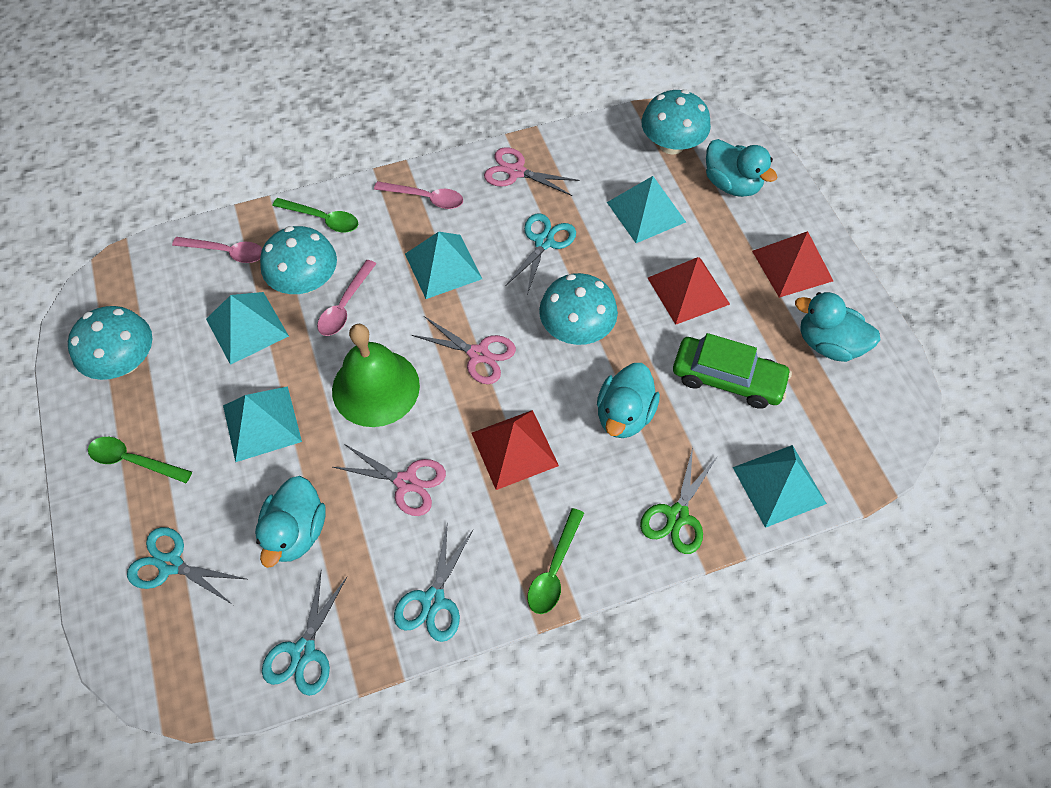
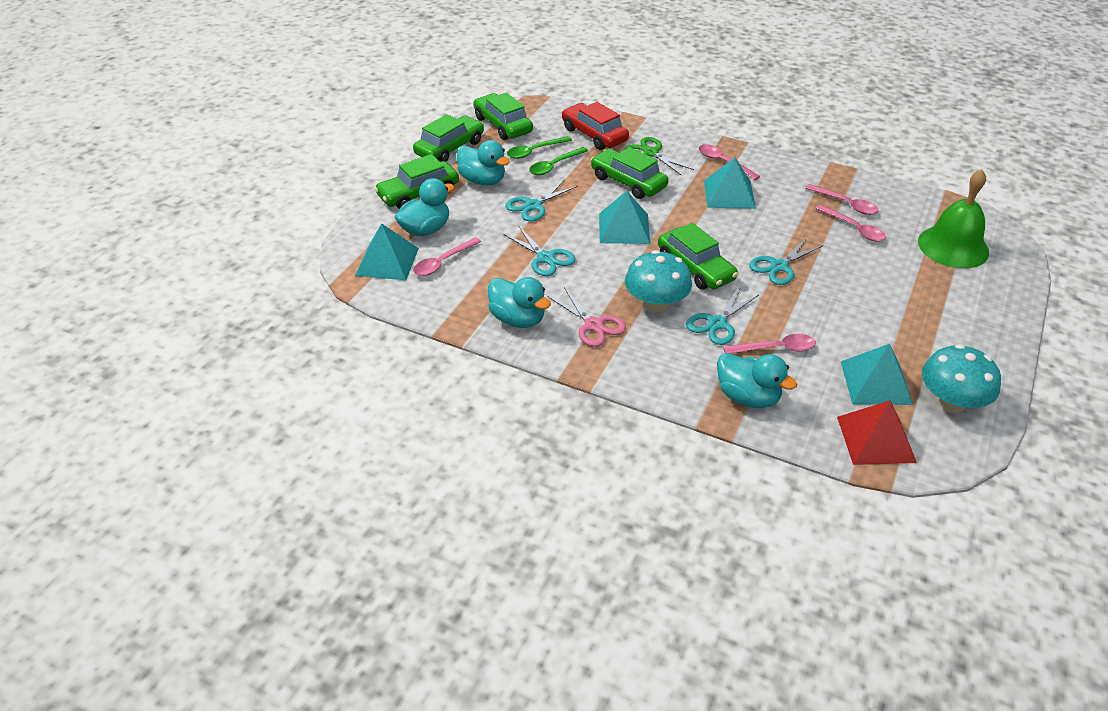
green car: 1 -> 5
green spoon: 3 -> 2
pink scissors: 3 -> 1
pink spoon: 3 -> 5
red car: 0 -> 1
red pyramid: 3 -> 1
turquoise mushroom: 4 -> 2
turquoise pyramid: 5 -> 4

